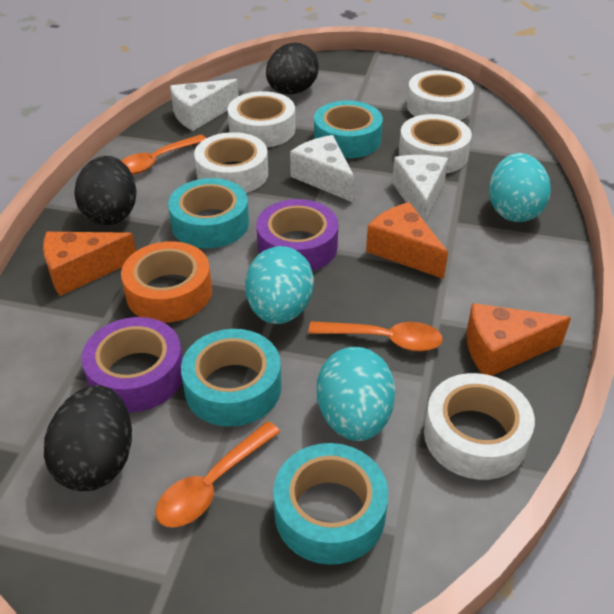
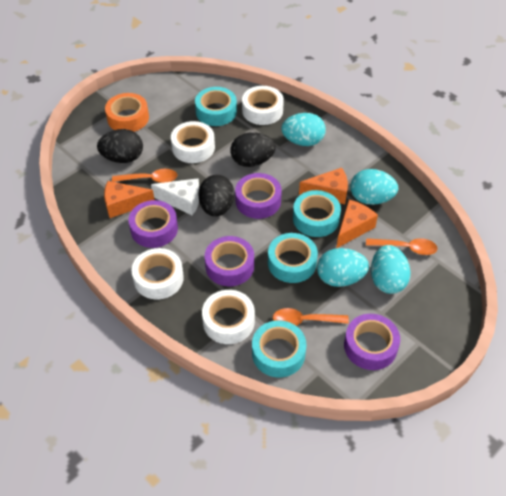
purple tape: 2 -> 4
turquoise egg: 3 -> 4
white cheese: 3 -> 1
white tape: 5 -> 4

